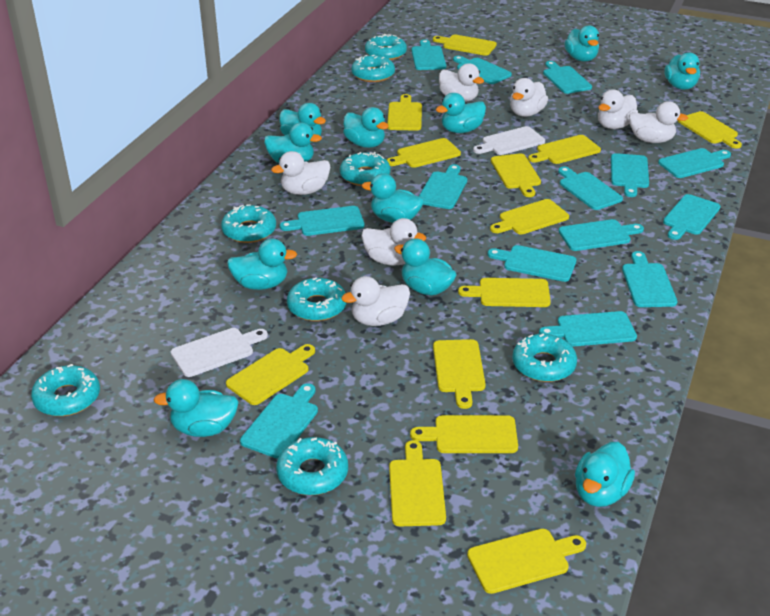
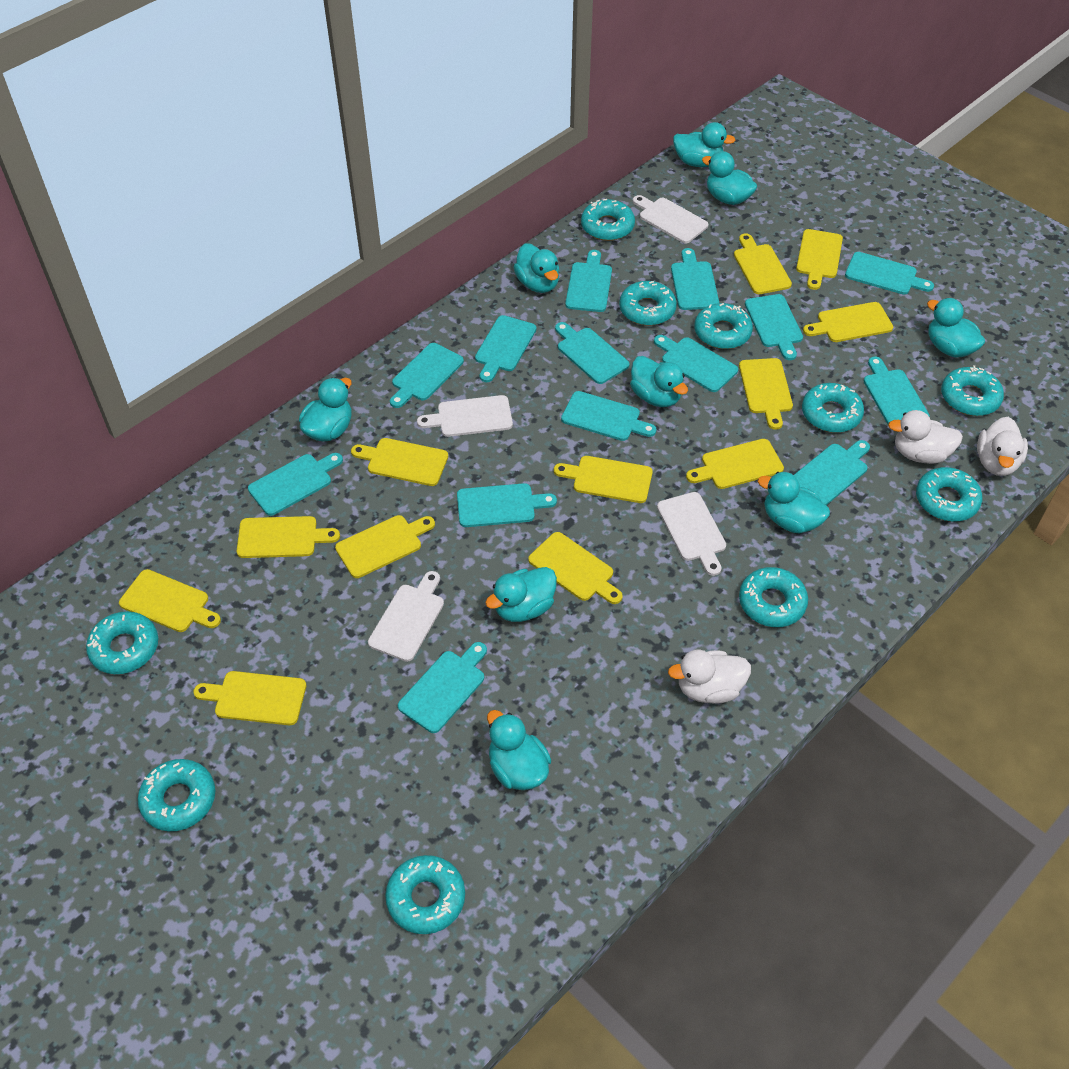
turquoise donut: 8 -> 10
turquoise duck: 11 -> 9
white cutting board: 2 -> 4
white duck: 7 -> 3
yellow cutting board: 13 -> 12

